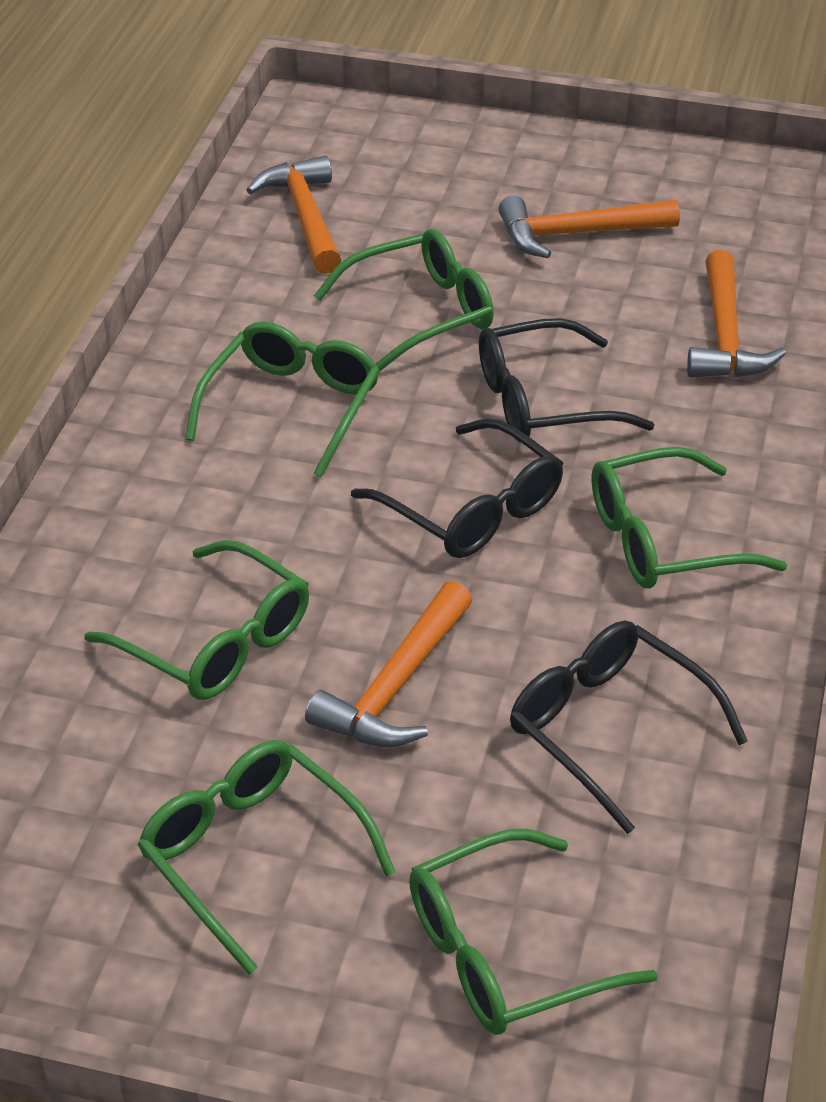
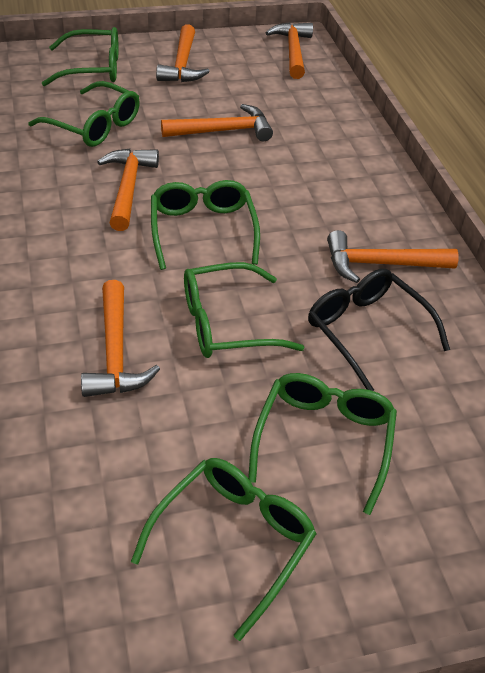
black glasses: 3 -> 1
orange hammer: 4 -> 6

